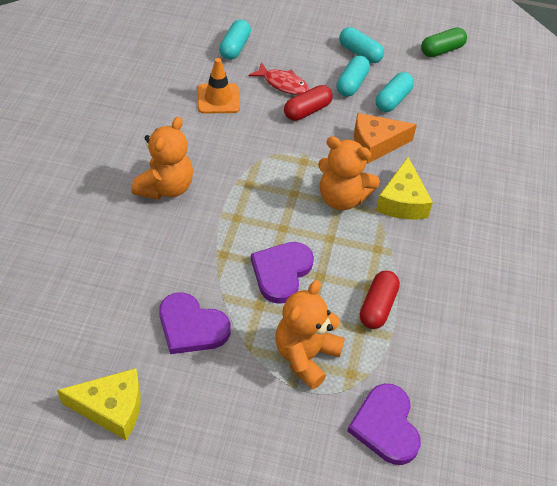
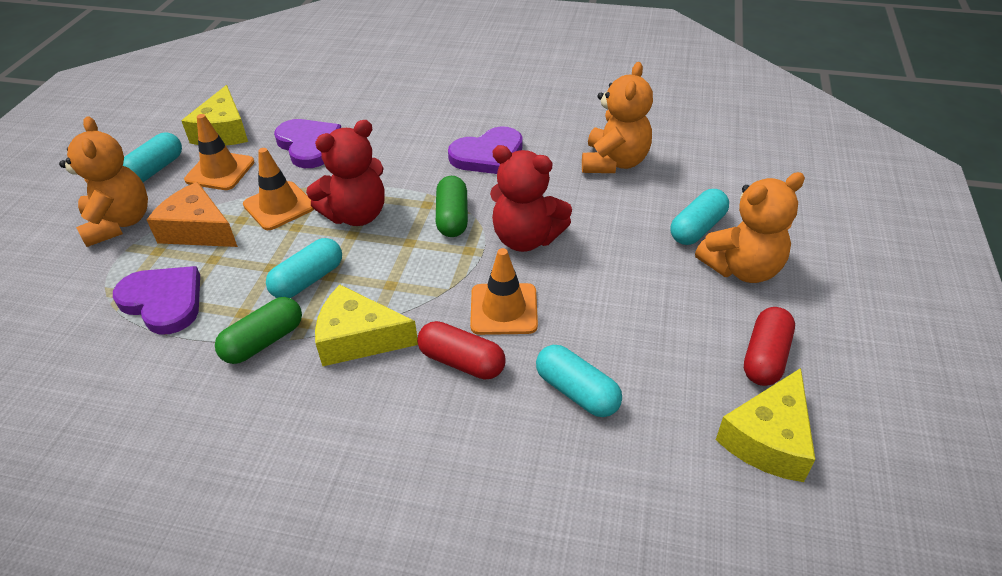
green capsule: 1 -> 2
orange traffic cone: 1 -> 3
red fish: 1 -> 0
red teddy bear: 0 -> 2
yellow cheese: 2 -> 3

